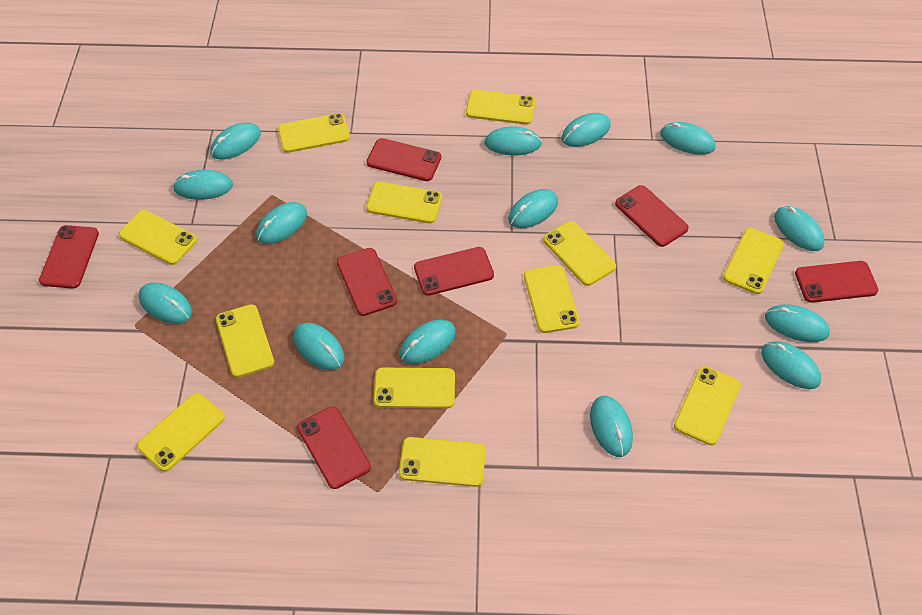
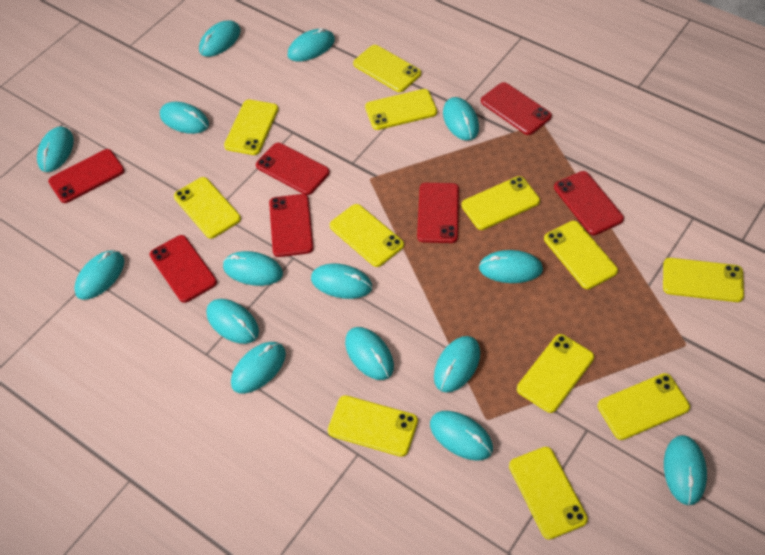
turquoise mouse: 14 -> 15

